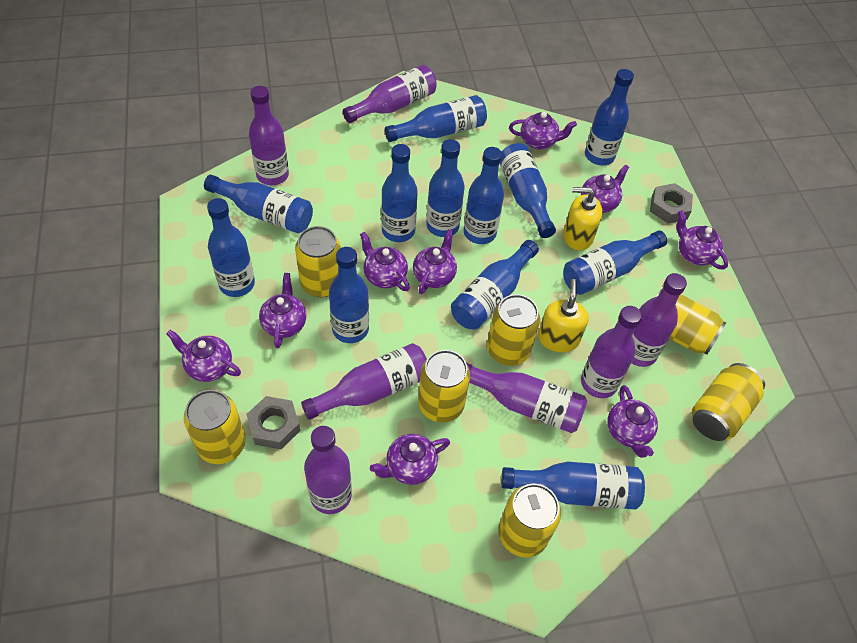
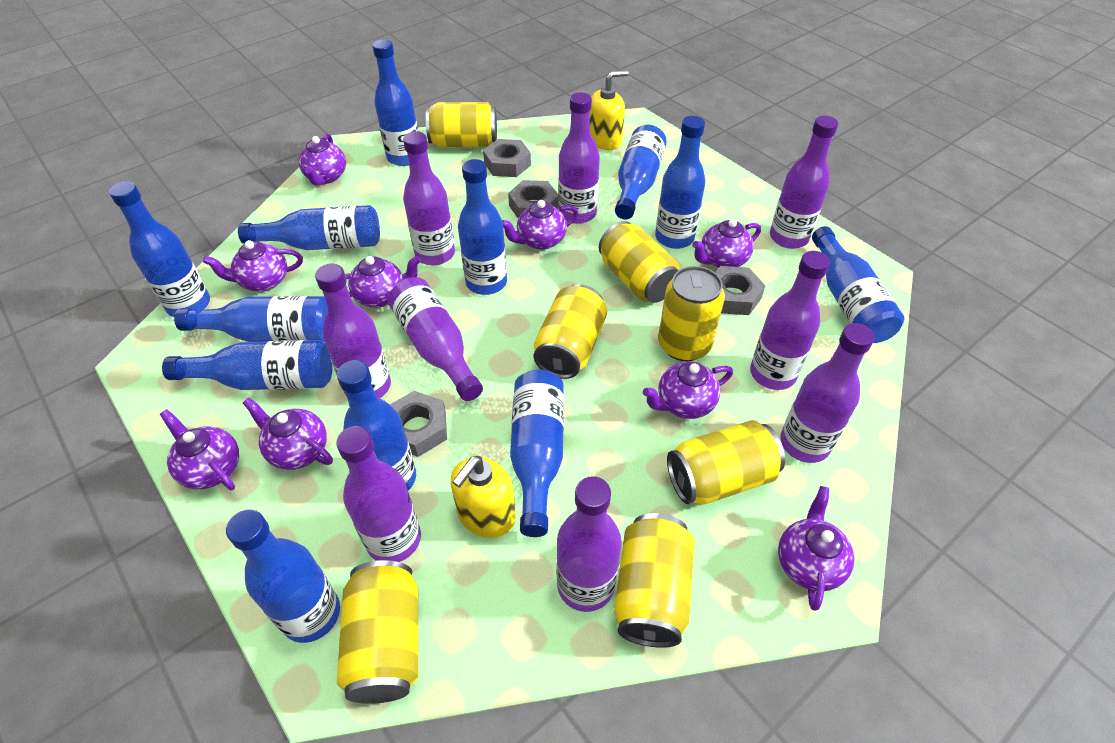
grey nut: 2 -> 4
purple bottle: 7 -> 9

